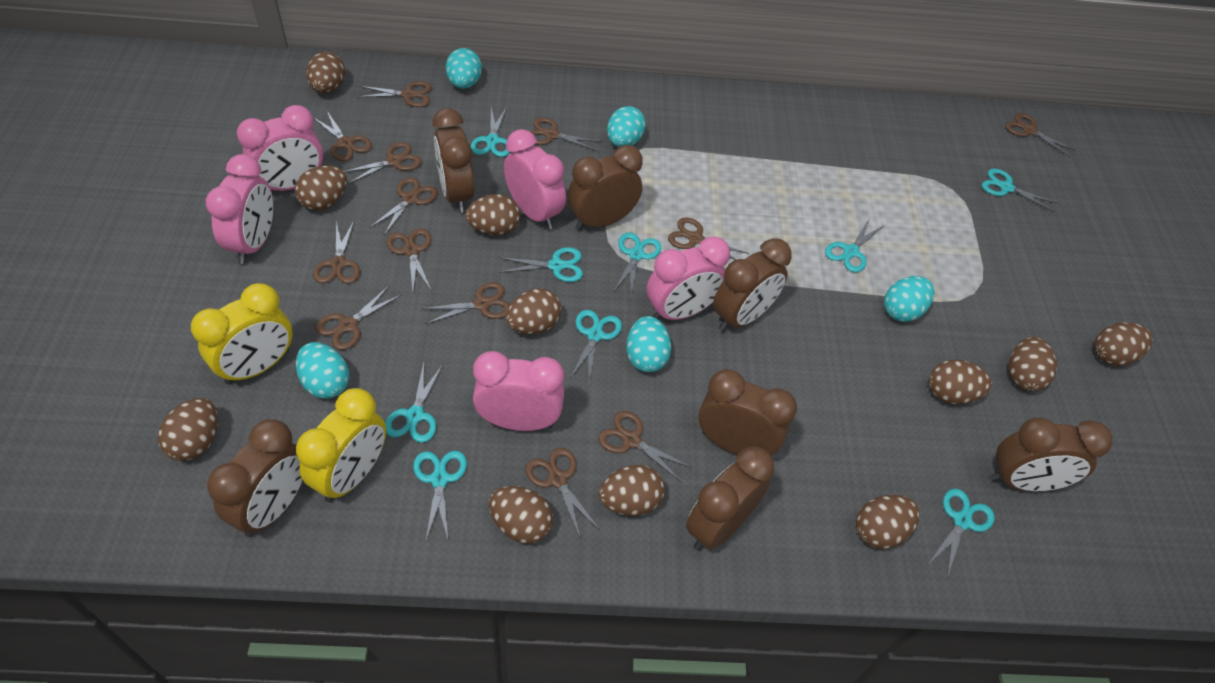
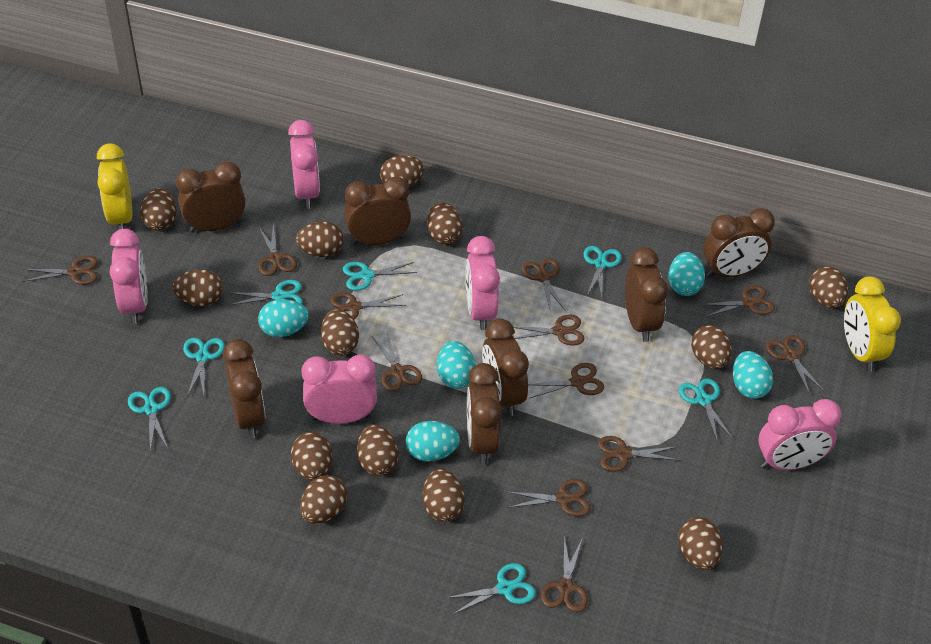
brown egg: 11 -> 13
brown scissors: 13 -> 12
turquoise scissors: 9 -> 7

